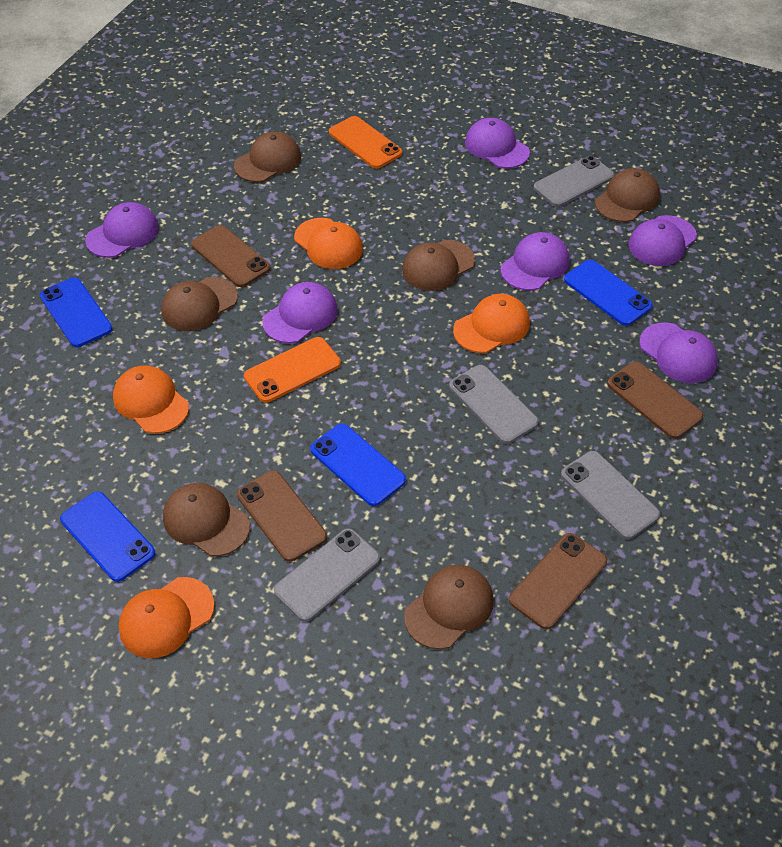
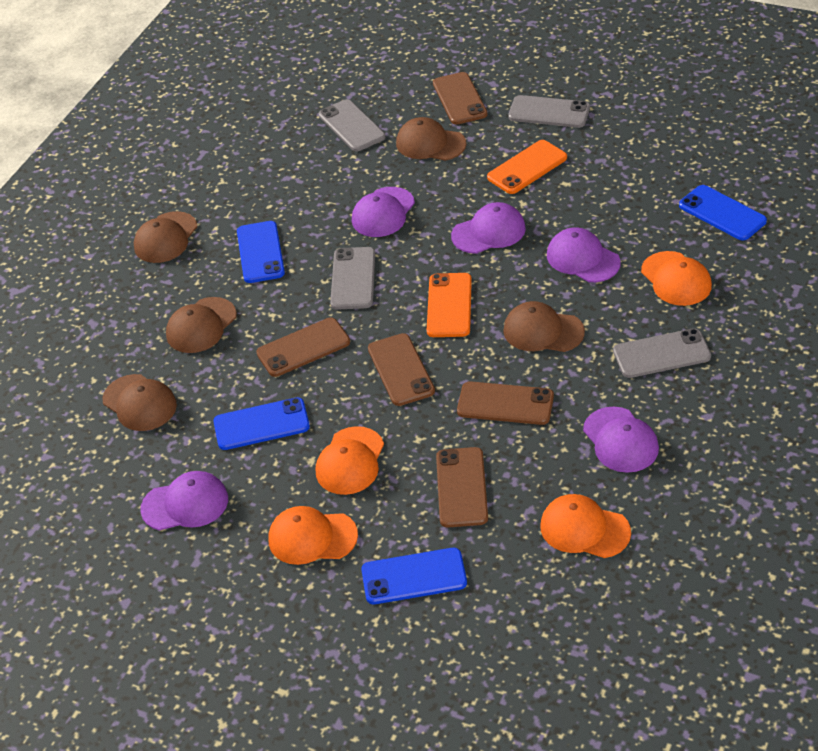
brown cap: 6 -> 5
brown phone: 4 -> 5
purple cap: 6 -> 5

